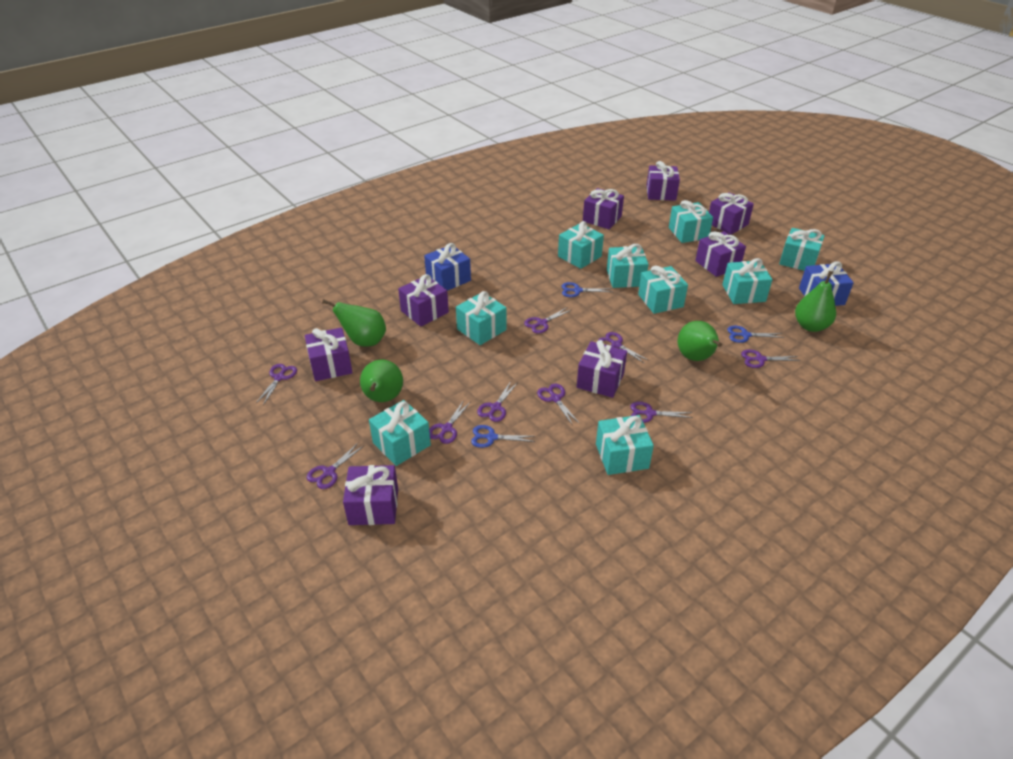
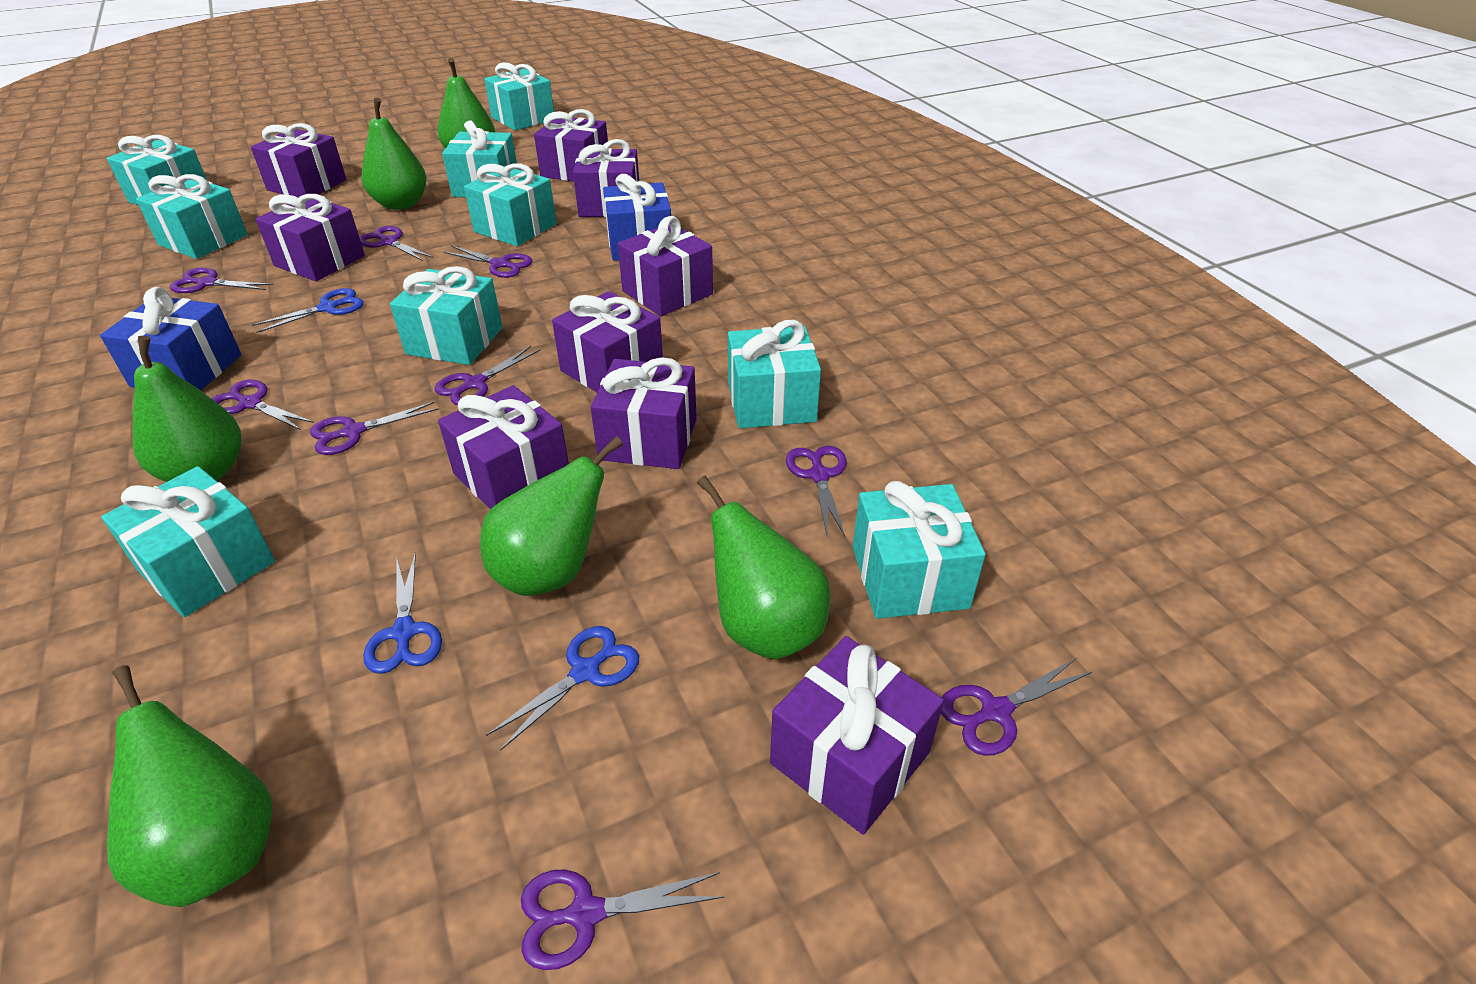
green pear: 4 -> 6
purple gift: 8 -> 9

